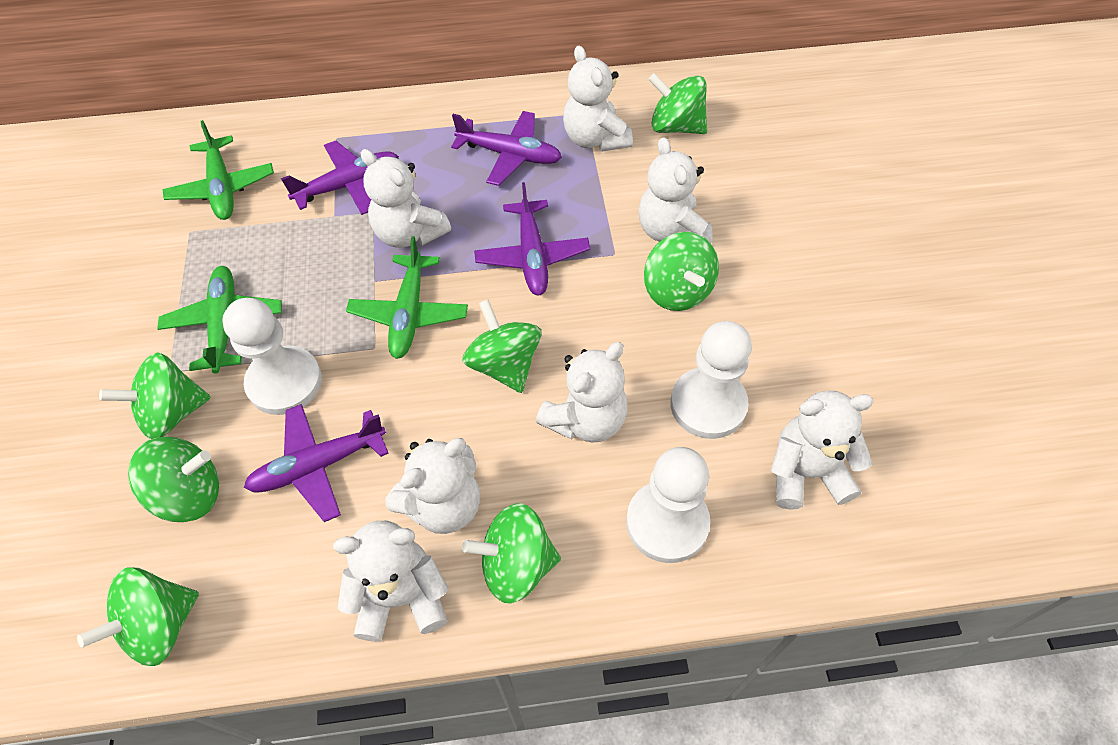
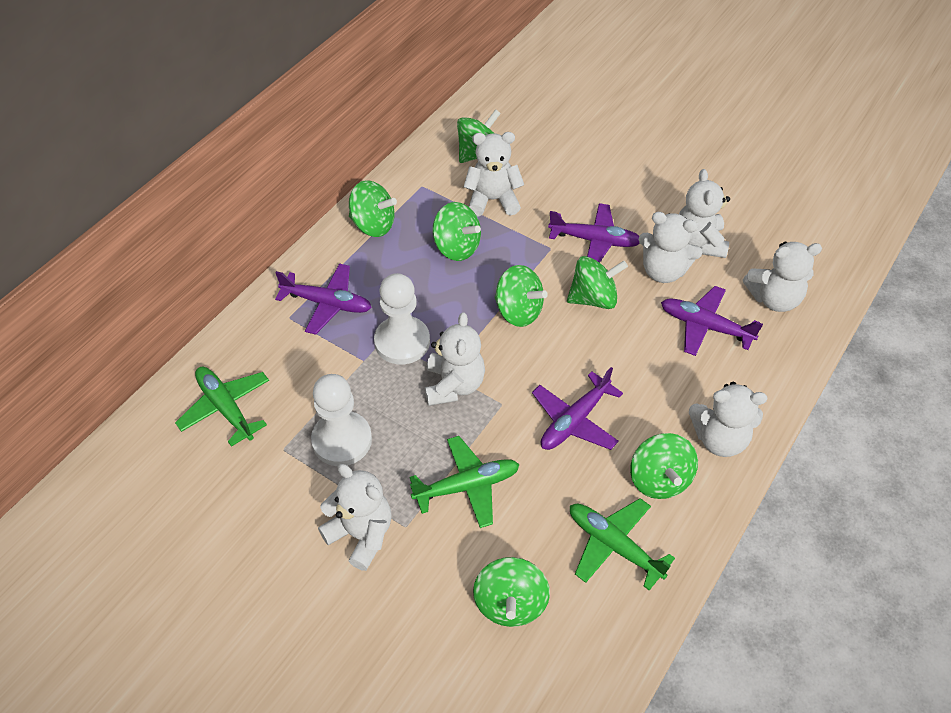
white pawn: 3 -> 2

